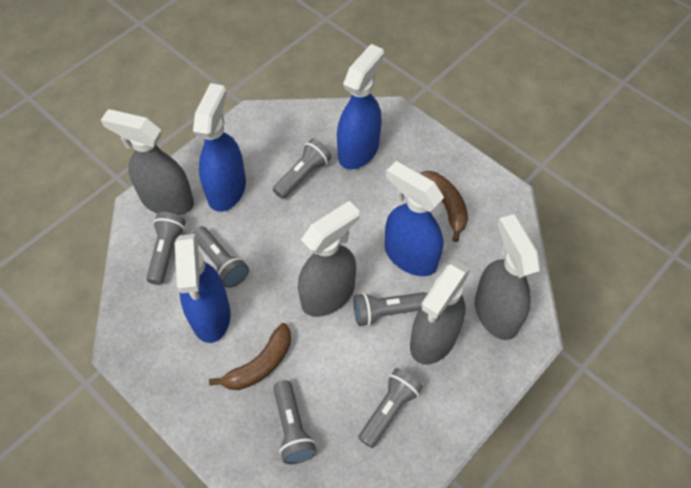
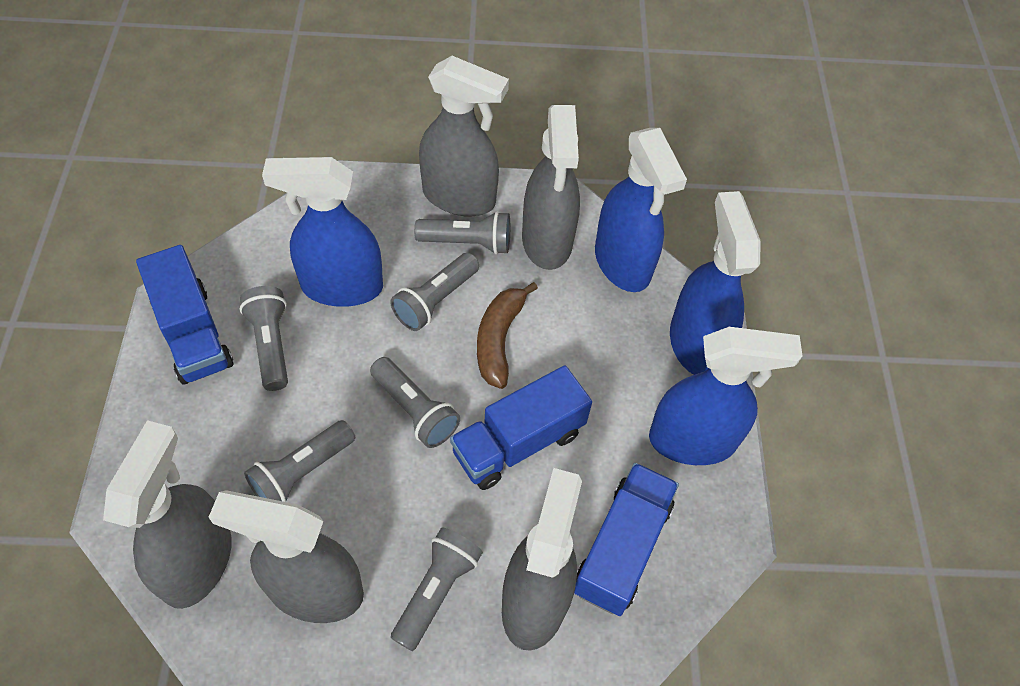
blue truck: 0 -> 3
brown banana: 2 -> 1
grey spray bottle: 4 -> 5

